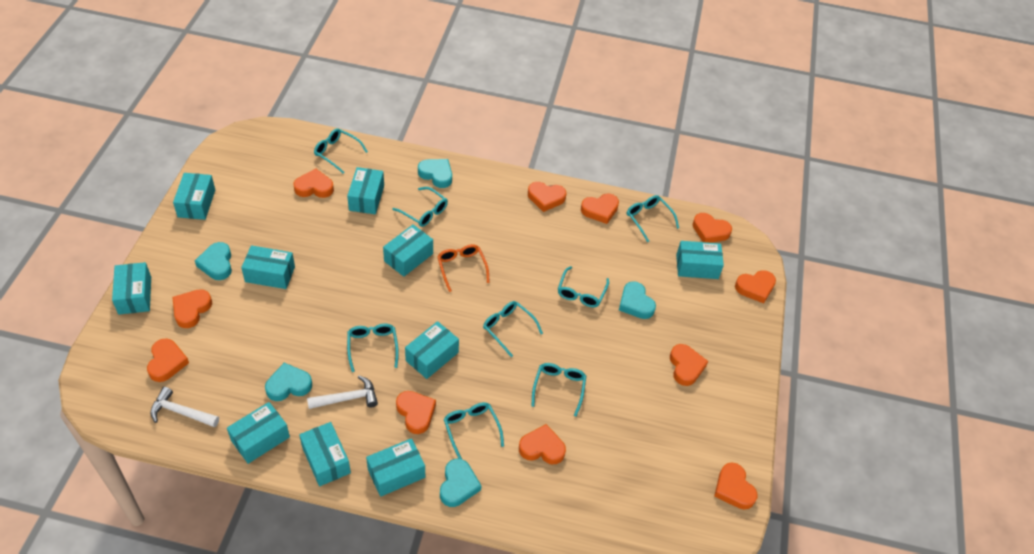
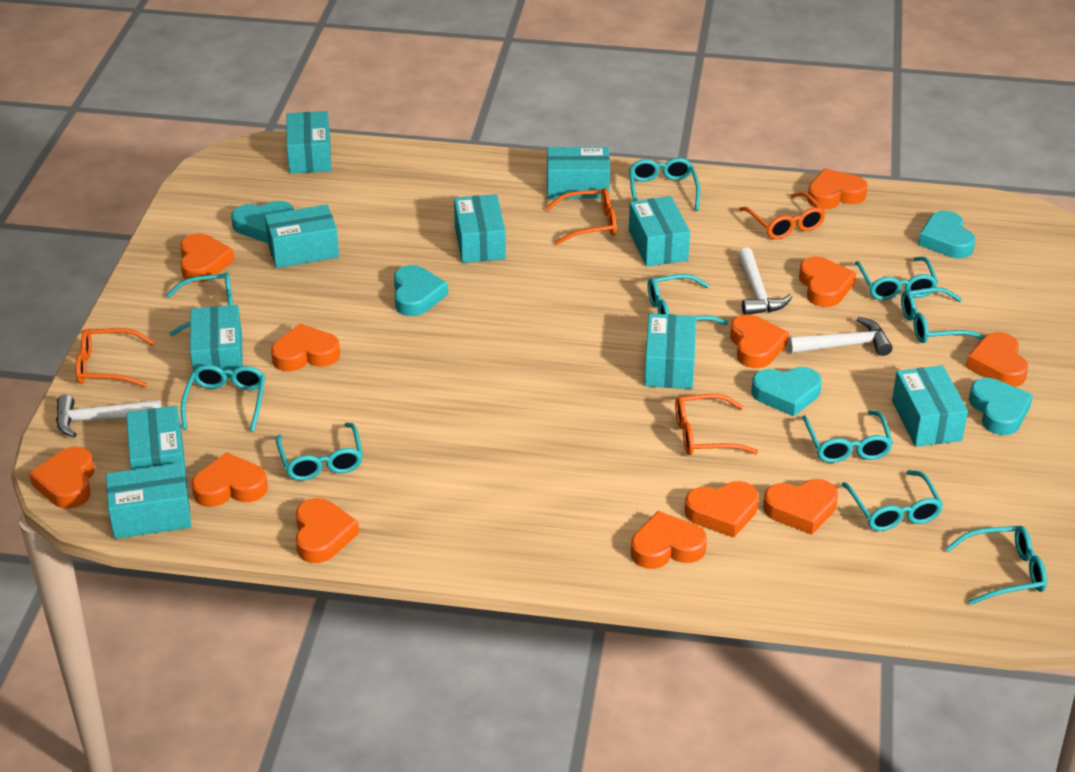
orange glasses: 1 -> 4
orange heart: 11 -> 12
turquoise glasses: 8 -> 10
white hammer: 2 -> 3

